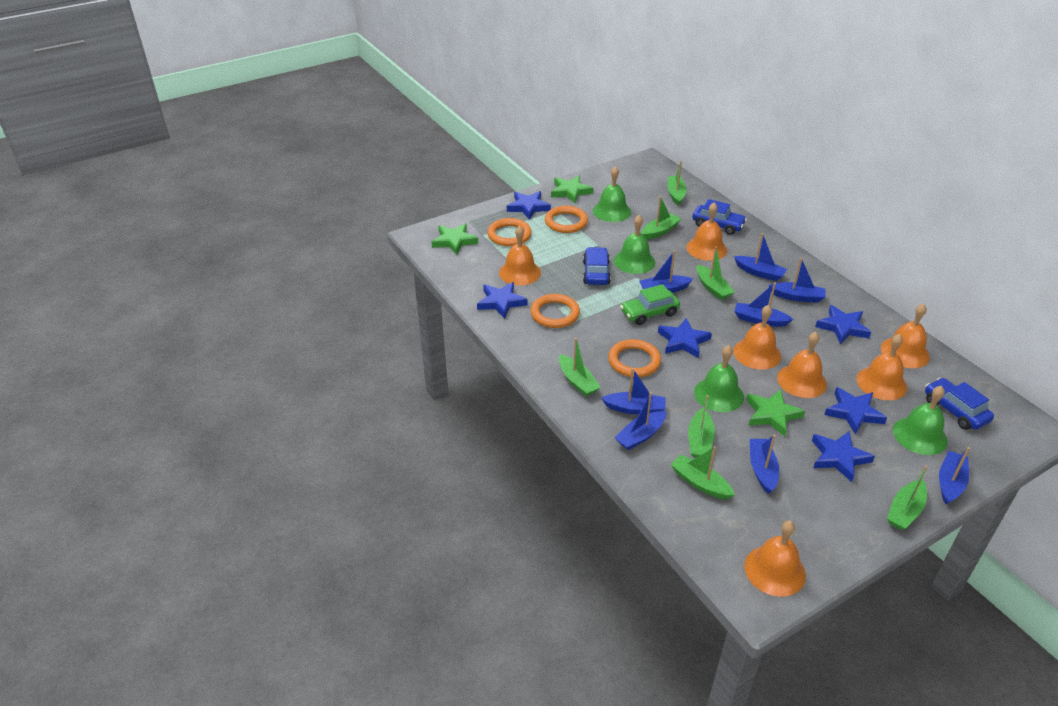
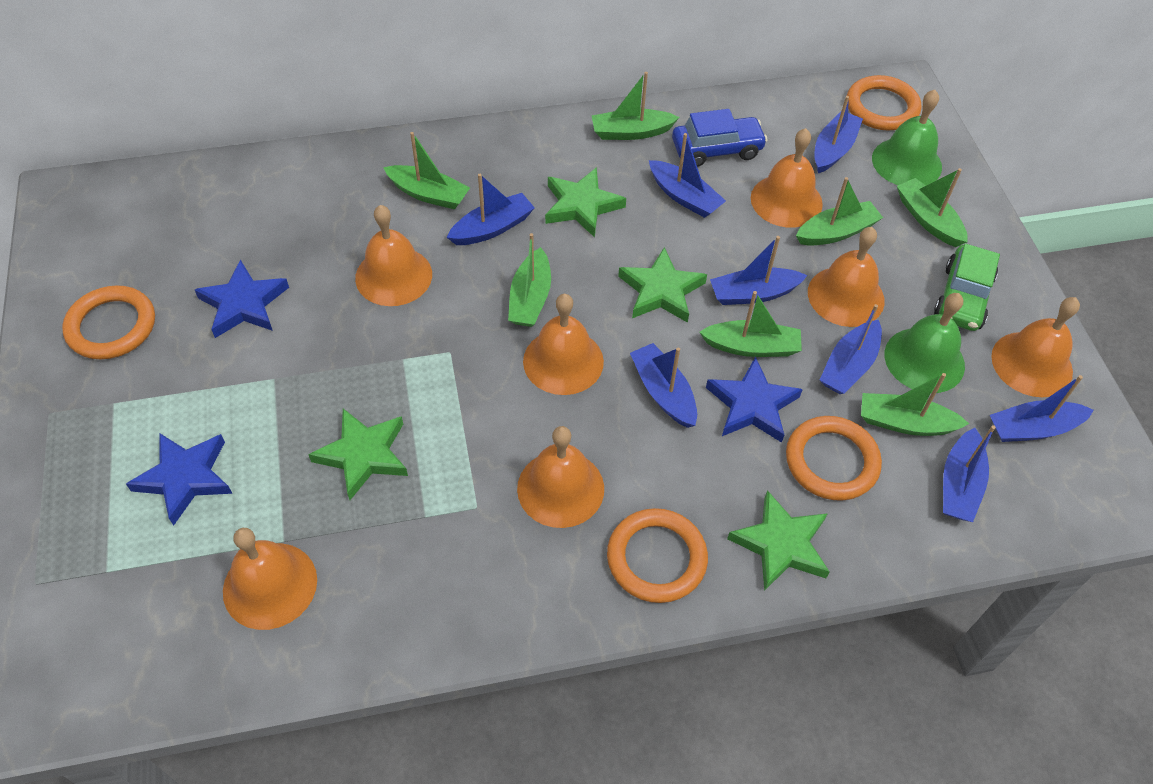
blue car: 3 -> 1
blue star: 6 -> 3
green bell: 4 -> 2
green star: 3 -> 4

